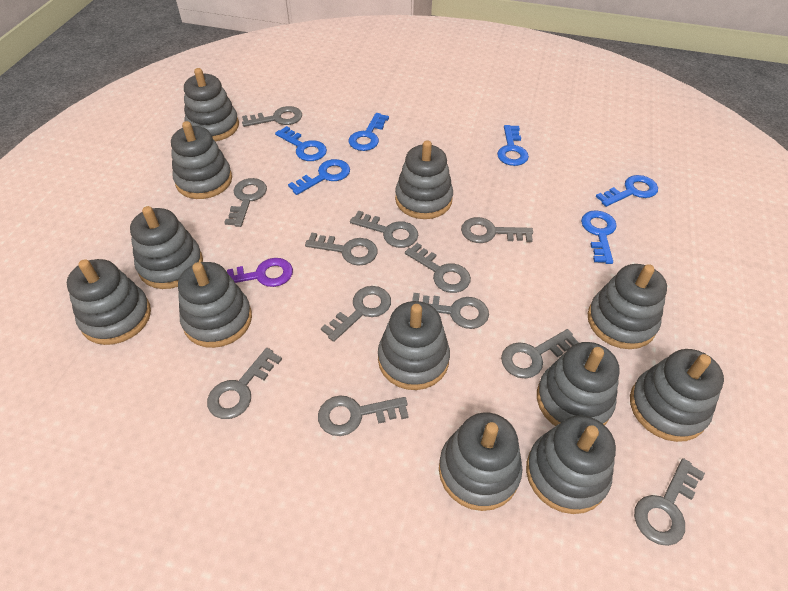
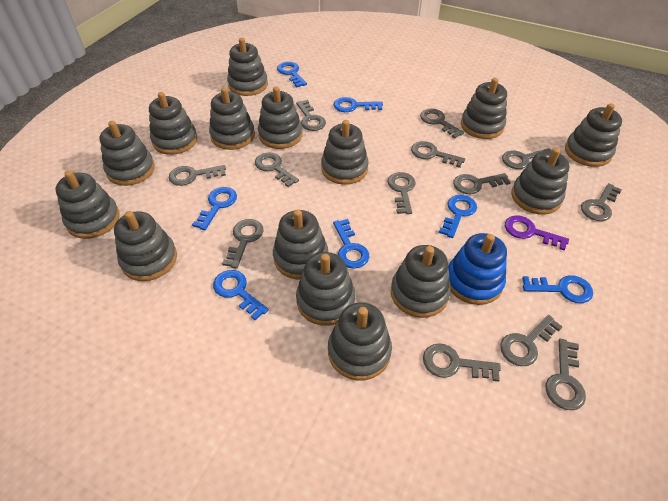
blue key: 6 -> 7
blue stacking toy: 0 -> 1
grey key: 12 -> 13
grey stacking toy: 12 -> 15

